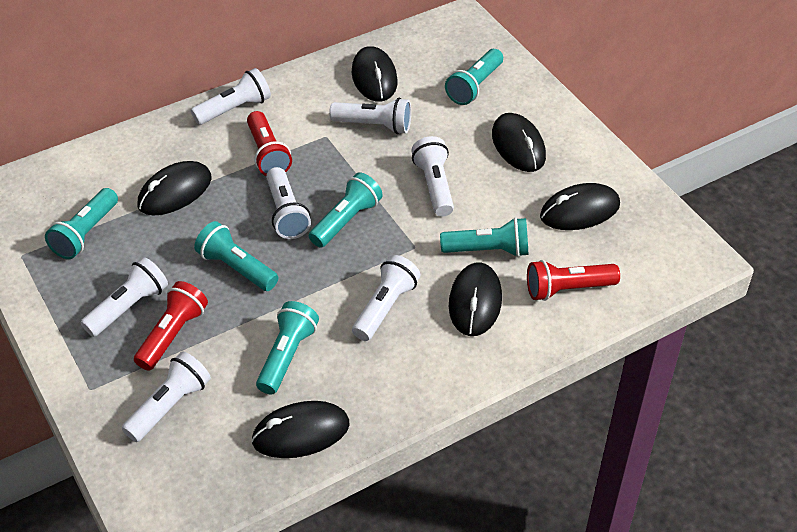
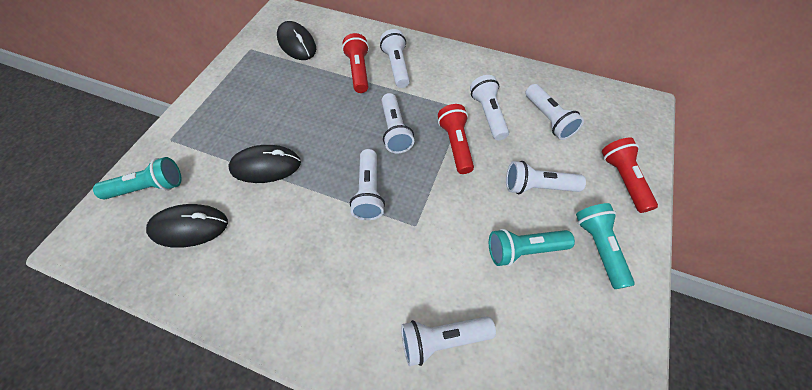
black mouse: 6 -> 3
turquoise flashlight: 6 -> 3

